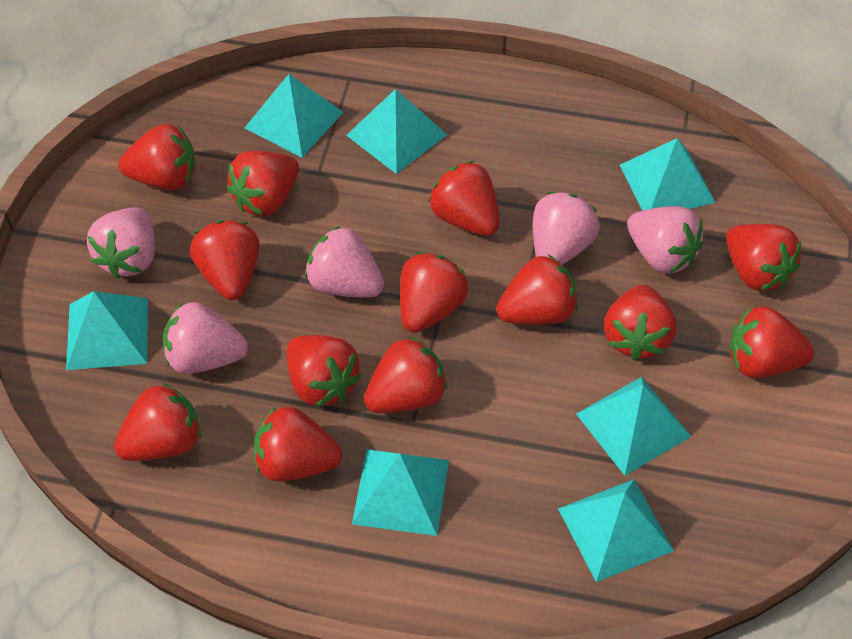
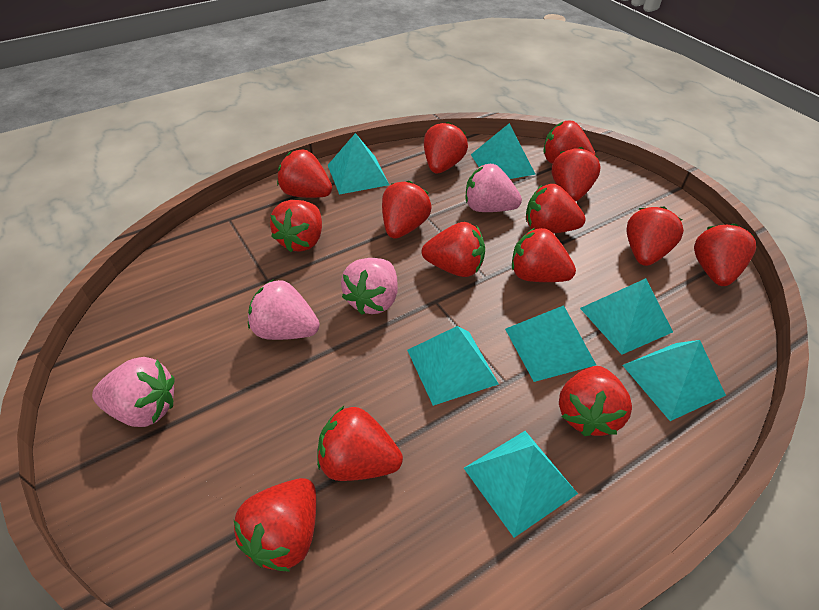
pink strawberry: 5 -> 4
red strawberry: 13 -> 14

